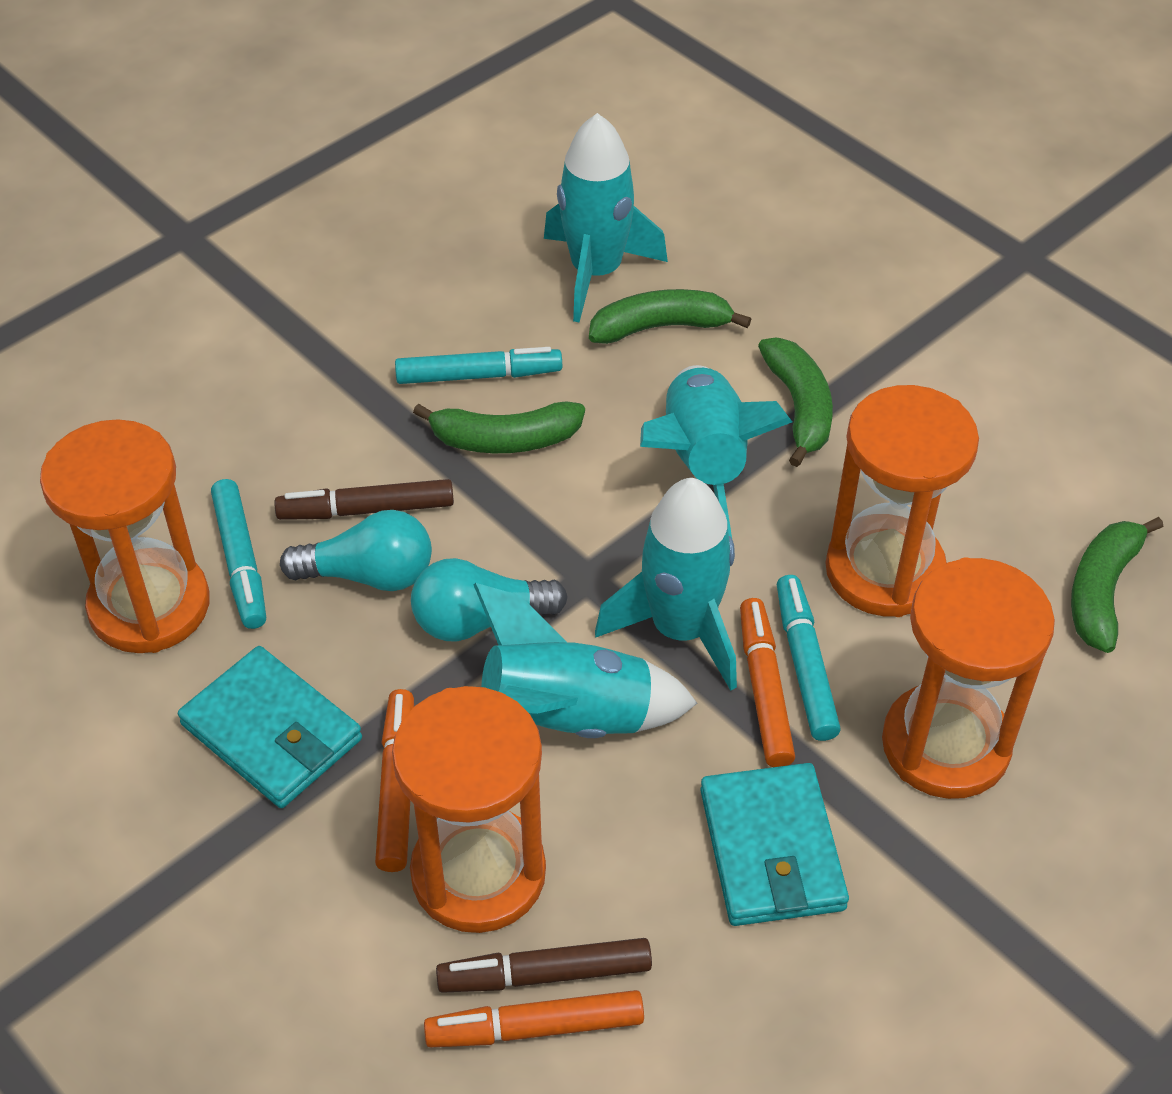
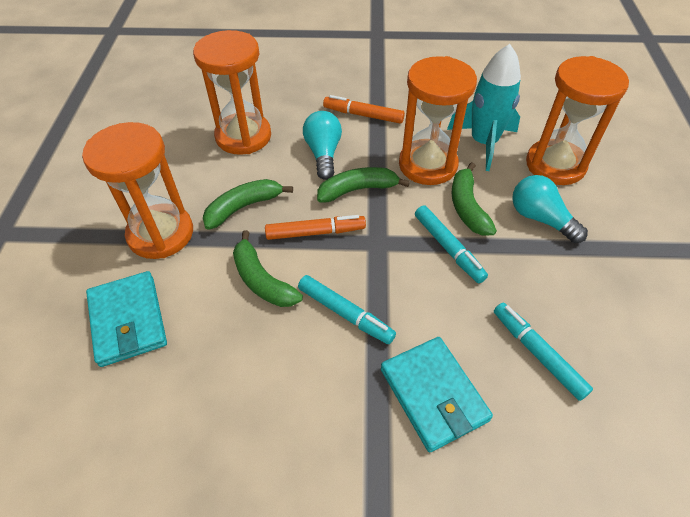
brown marker: 2 -> 0
orange marker: 3 -> 2
turquoise rocket: 4 -> 1

